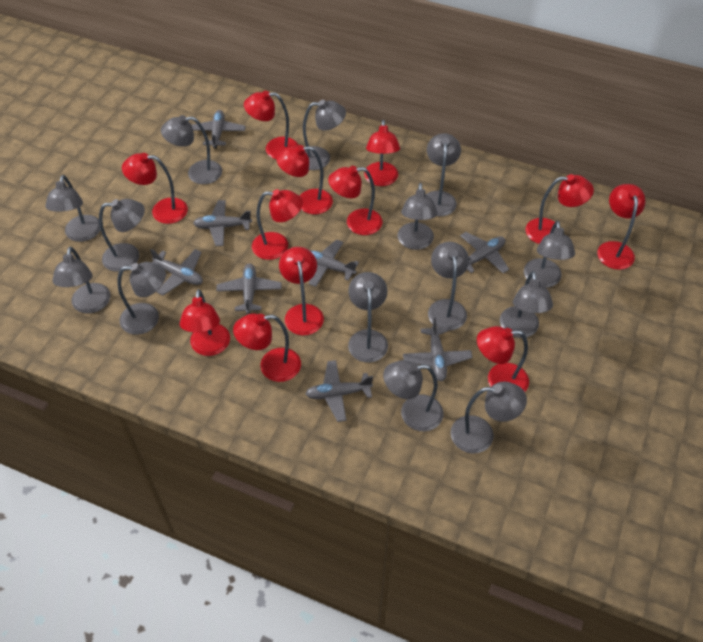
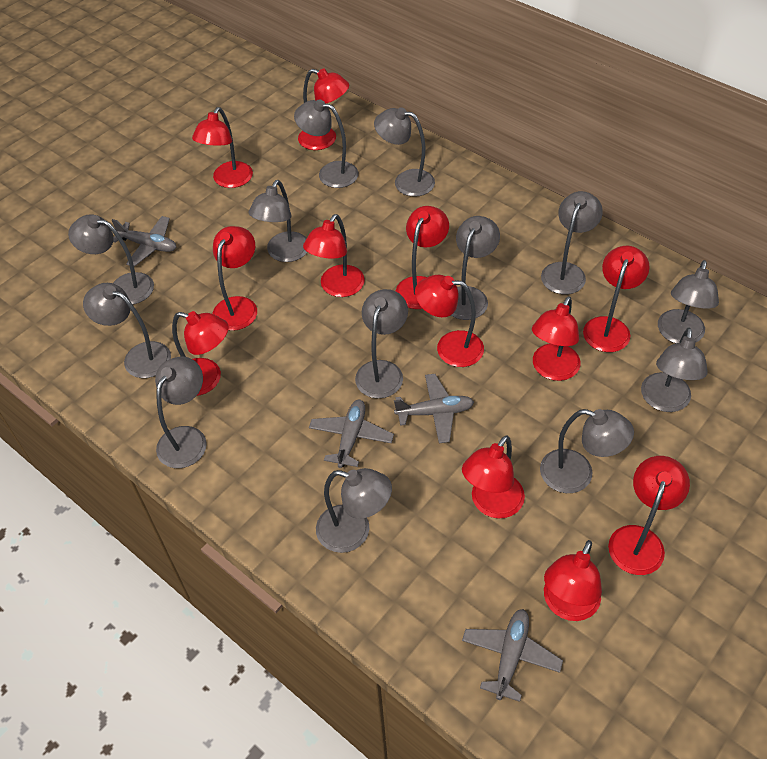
grey lamp: 14 -> 13
grey plane: 8 -> 4

